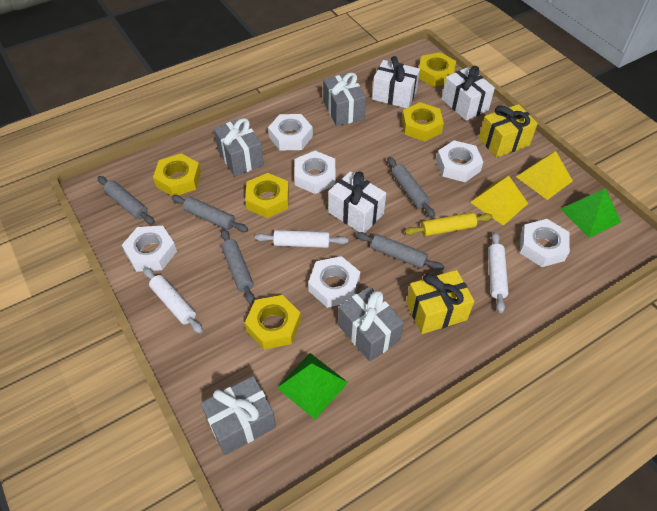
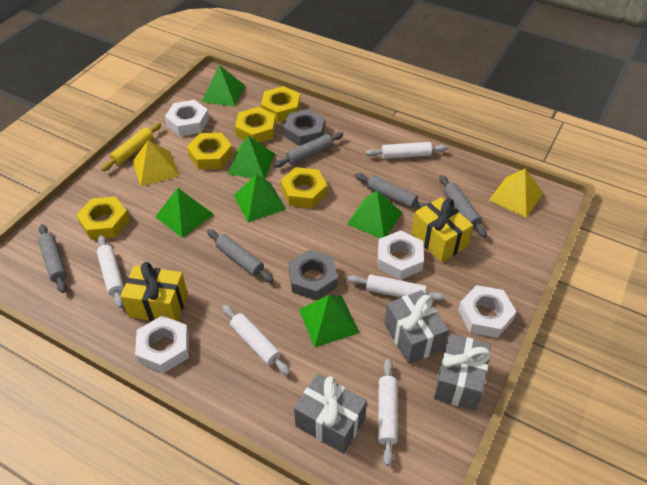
green pyramid: 2 -> 6
grey gift: 4 -> 3
grey nut: 0 -> 2
white gift: 3 -> 0
white nut: 6 -> 4
white rolling pin: 3 -> 5

